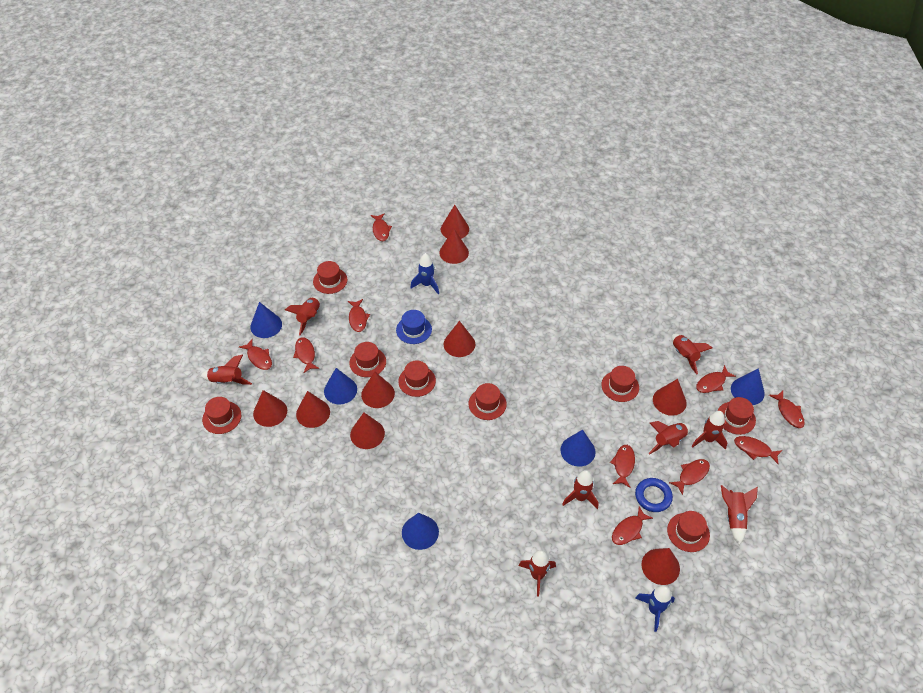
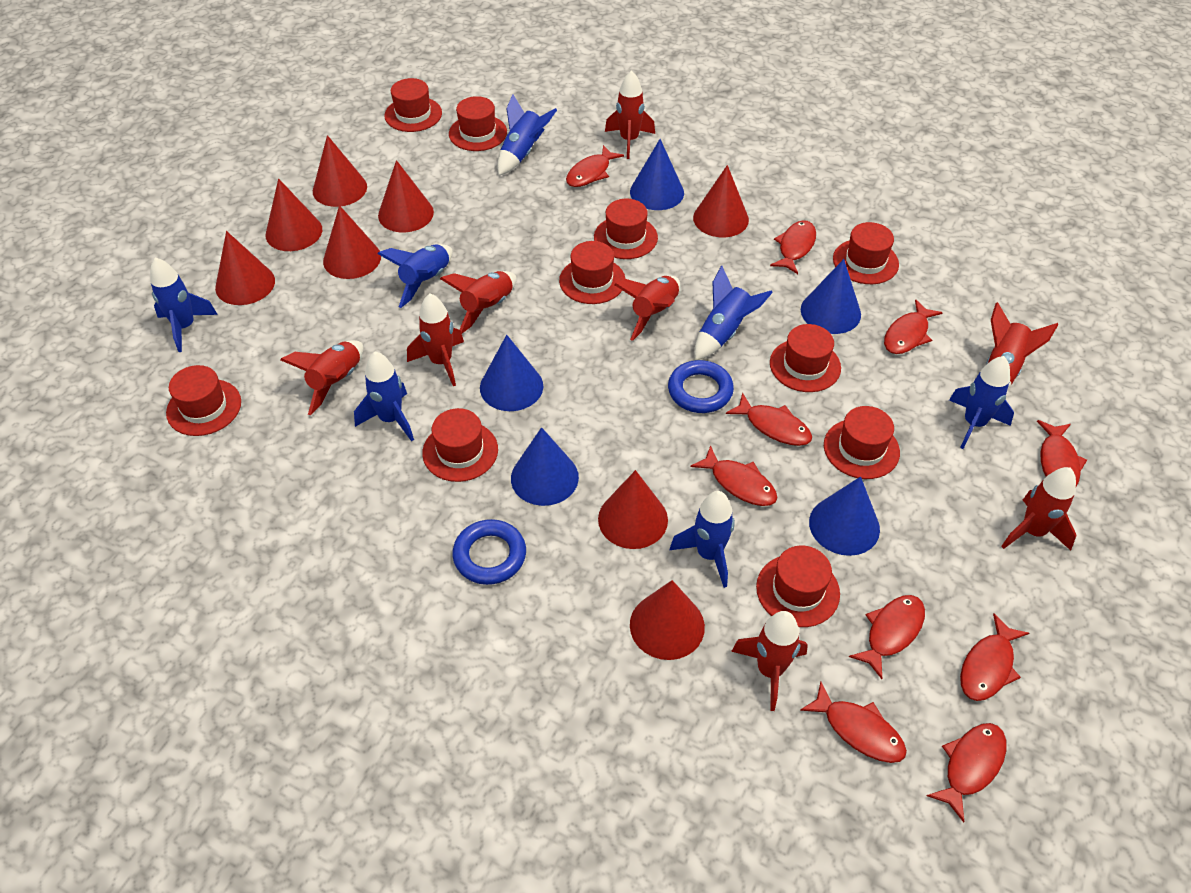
blue hat: 1 -> 0
blue ring: 1 -> 2
blue rocket: 2 -> 7
red cone: 9 -> 8
red hat: 8 -> 10

